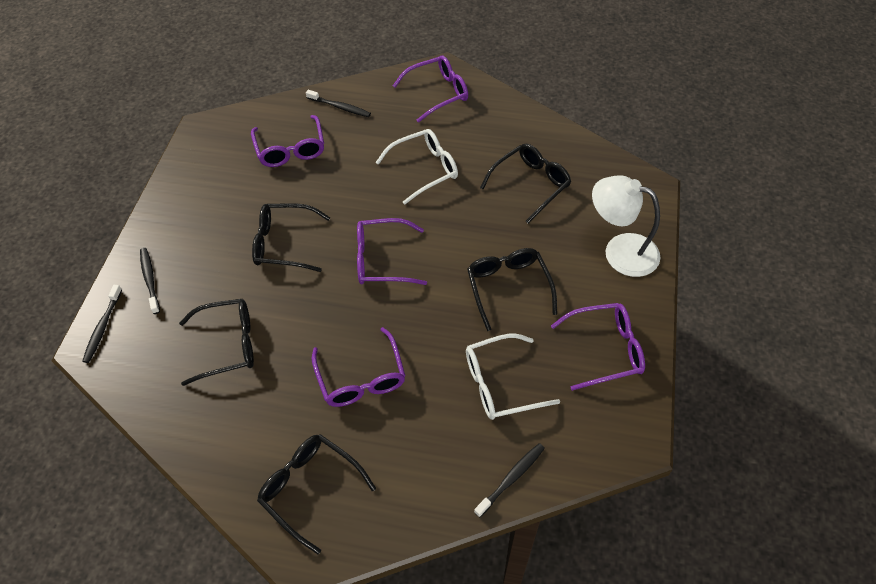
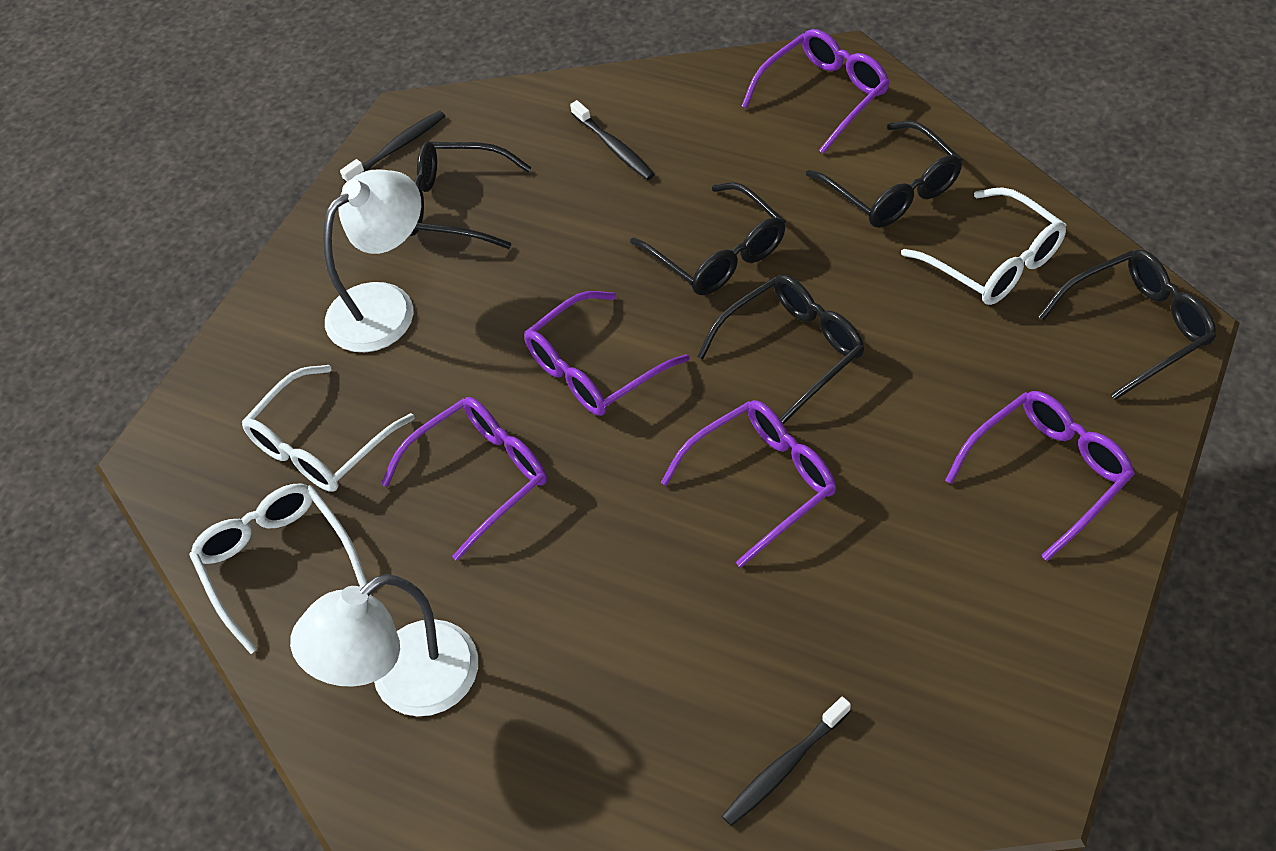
black toothbrush: 4 -> 3
white glasses: 2 -> 3
white lamp: 1 -> 2

